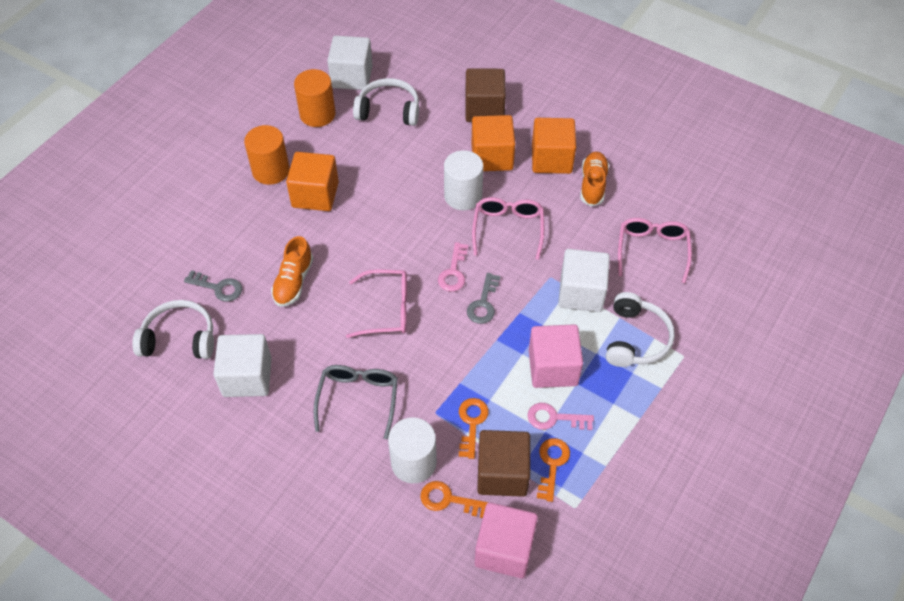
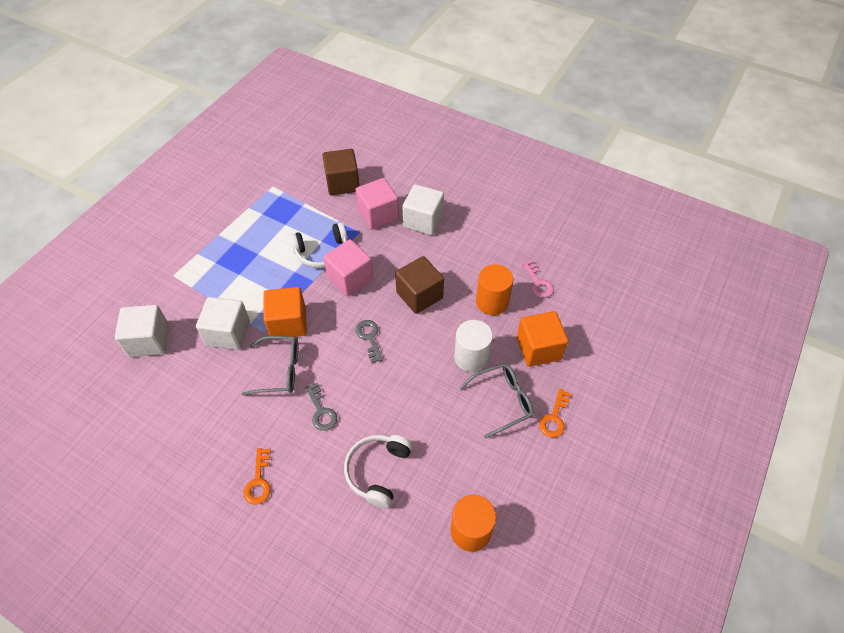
grey glasses: 1 -> 2
orange cube: 3 -> 2
orange key: 3 -> 2
orange shoe: 2 -> 0
pink glasses: 3 -> 0
pink key: 2 -> 1
white cylinder: 2 -> 1
white headphones: 3 -> 2

